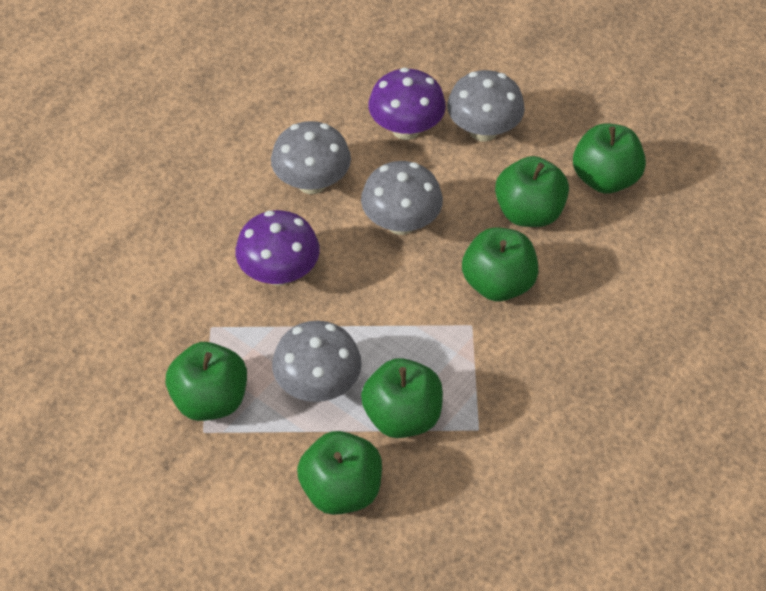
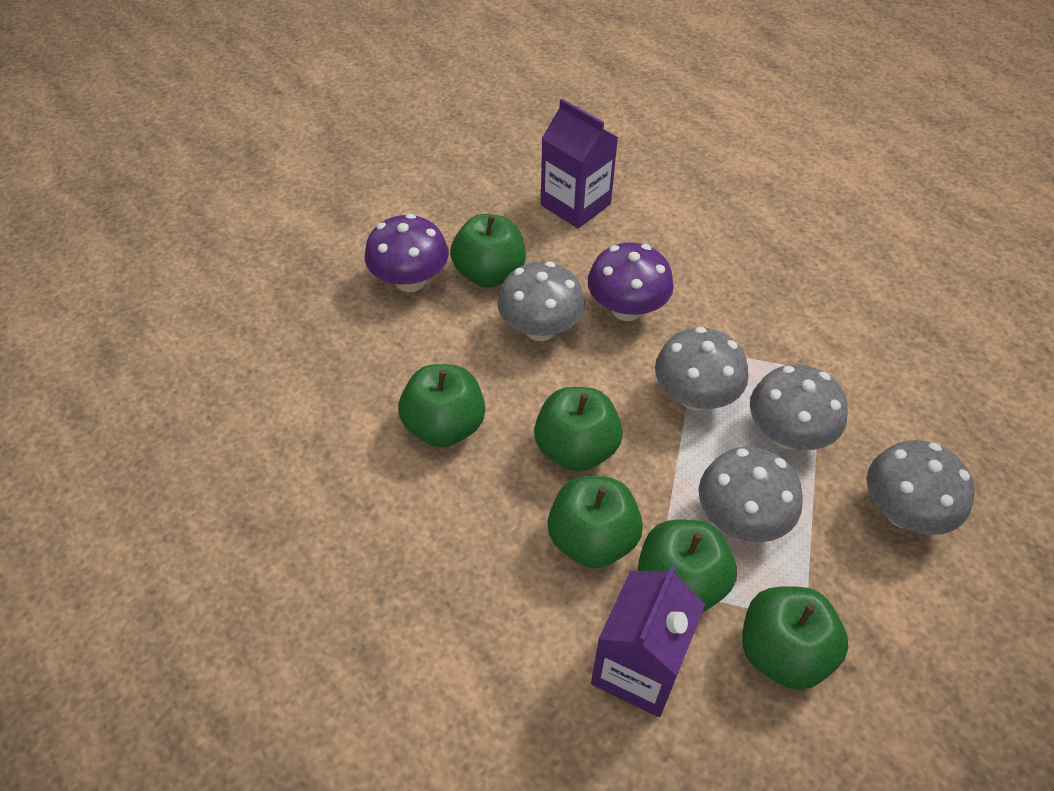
grey mushroom: 4 -> 5
purple carton: 0 -> 2

